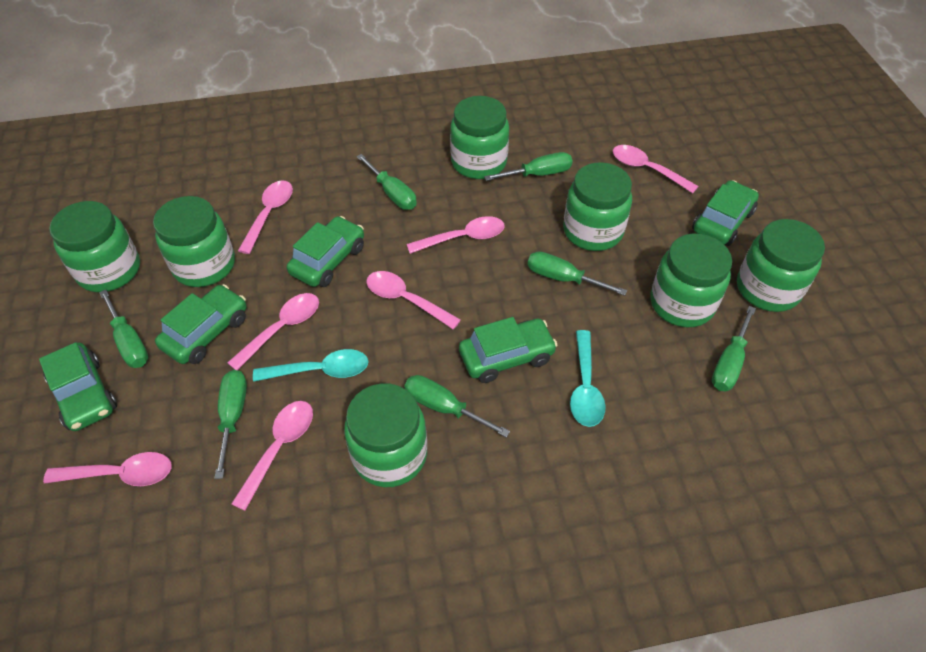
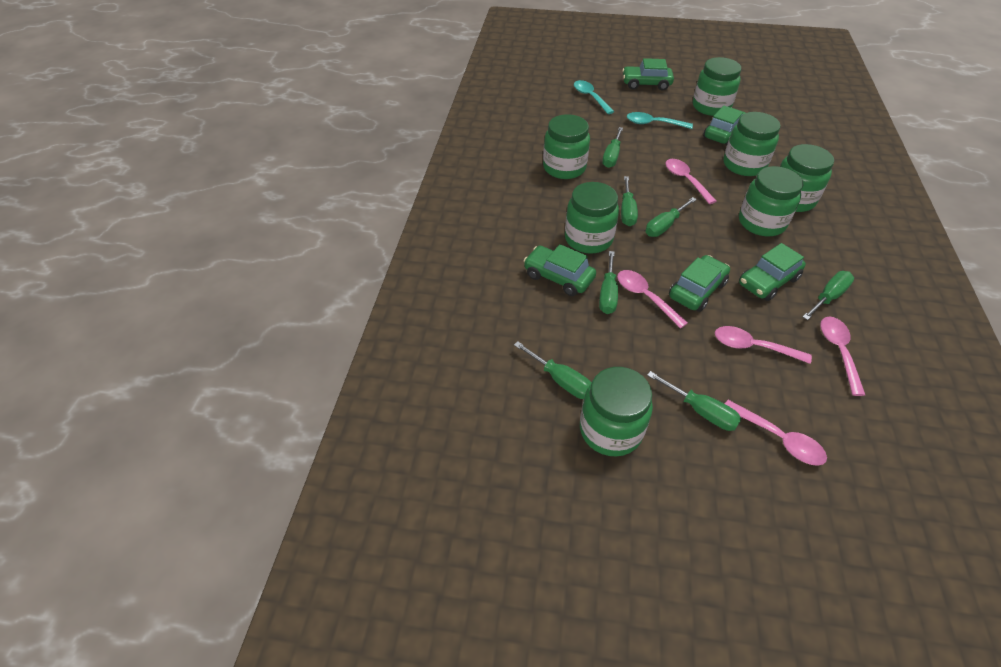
pink spoon: 7 -> 5

